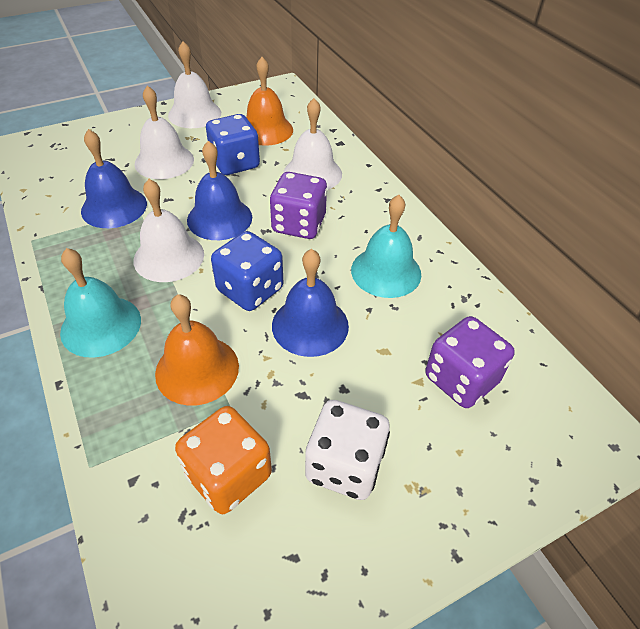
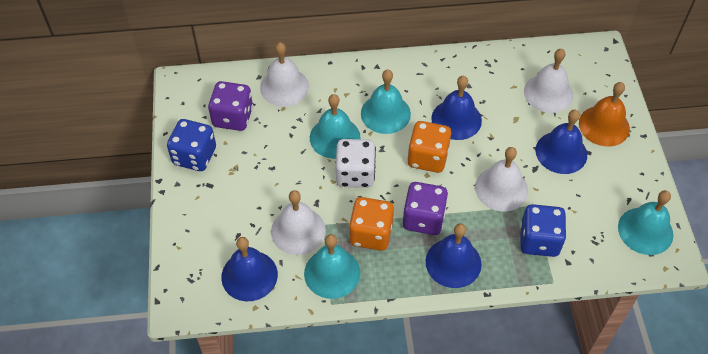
blue bell: 3 -> 4
orange bell: 2 -> 1
orange dice: 1 -> 2
turquoise bell: 2 -> 4

